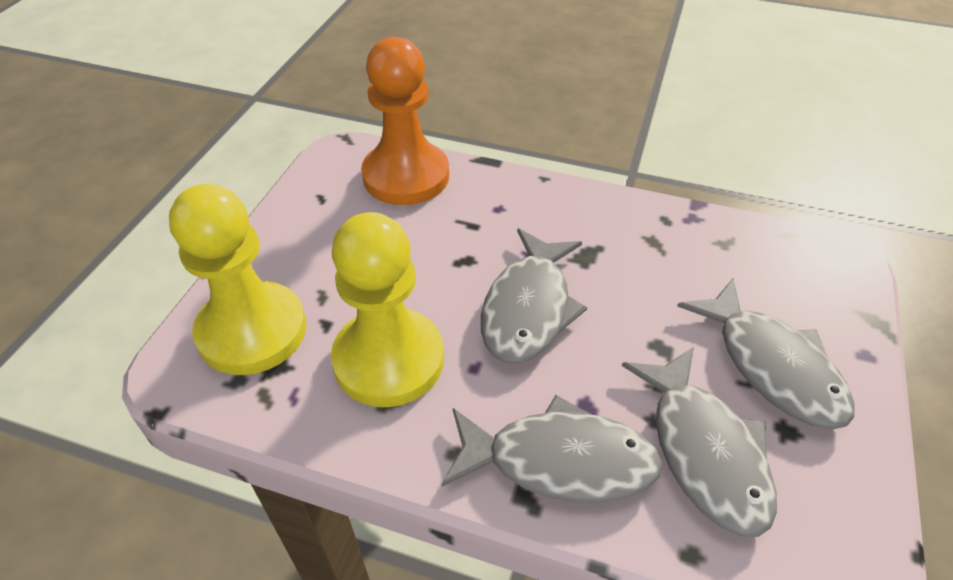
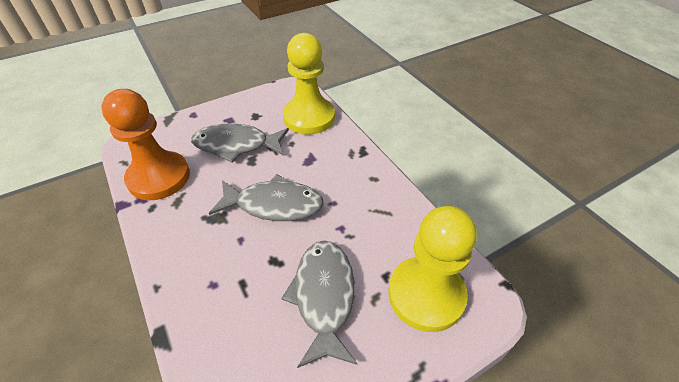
grey fish: 4 -> 3

